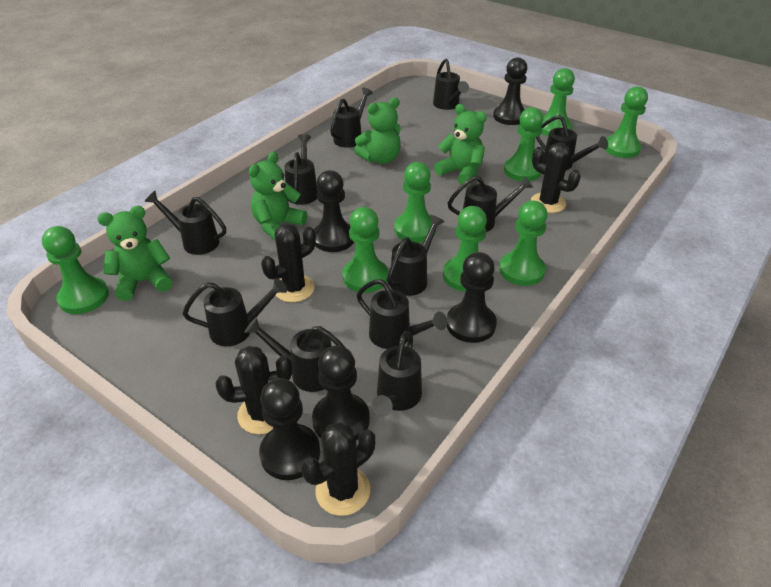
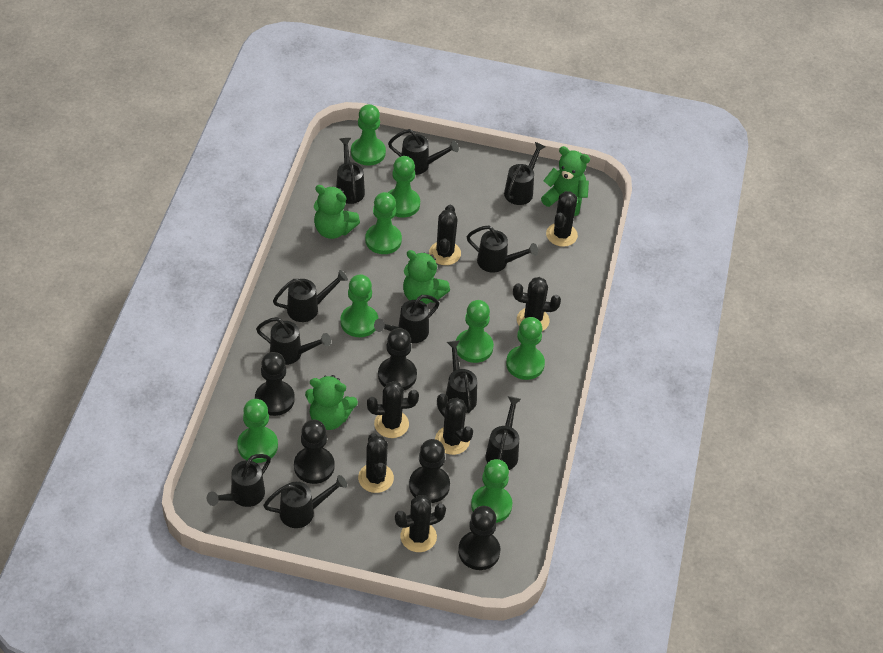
black cactus: 4 -> 7

